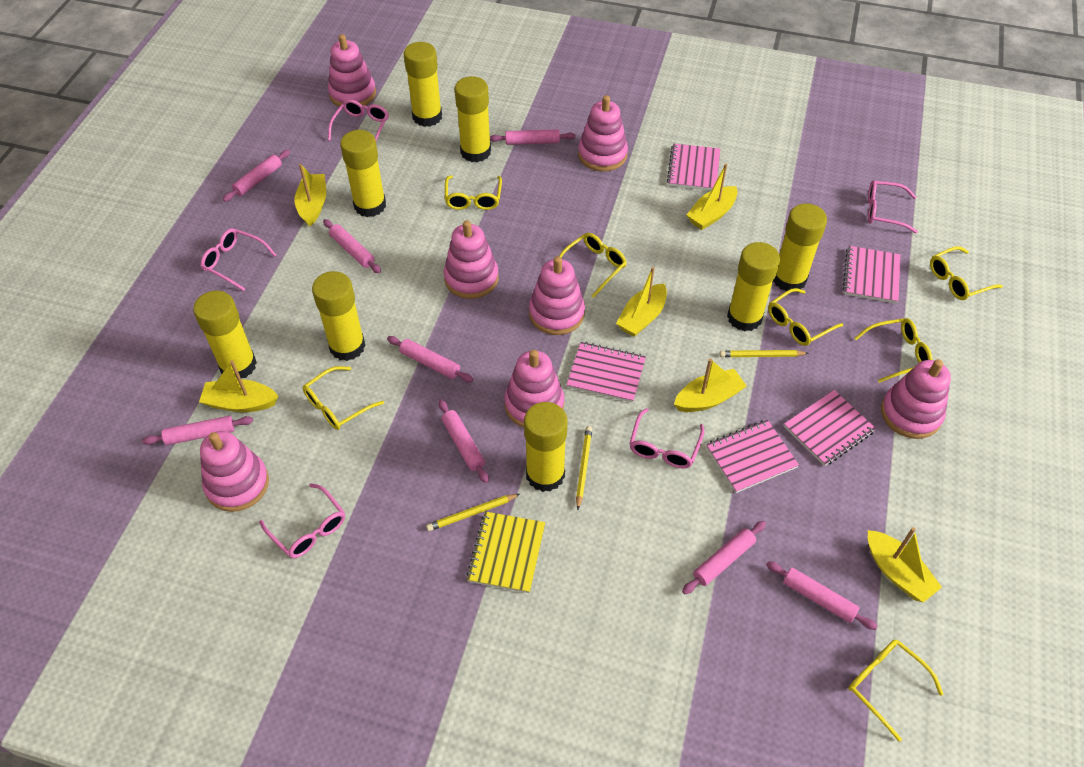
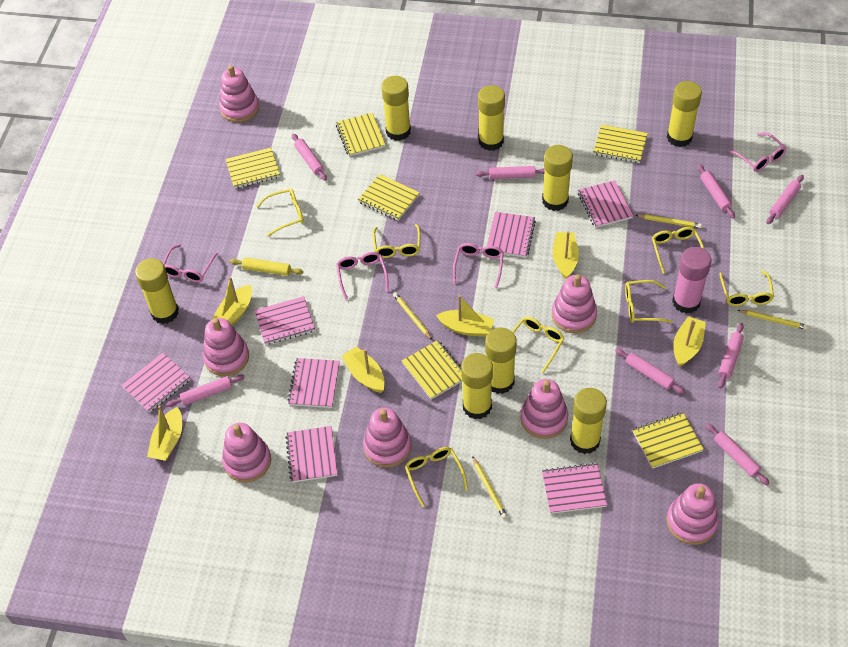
pink glasses: 5 -> 4
pink glue stick: 0 -> 1
pink notebook: 5 -> 7
yellow notebook: 1 -> 6
yellow pencil: 3 -> 4
yellow rolling pin: 0 -> 1

